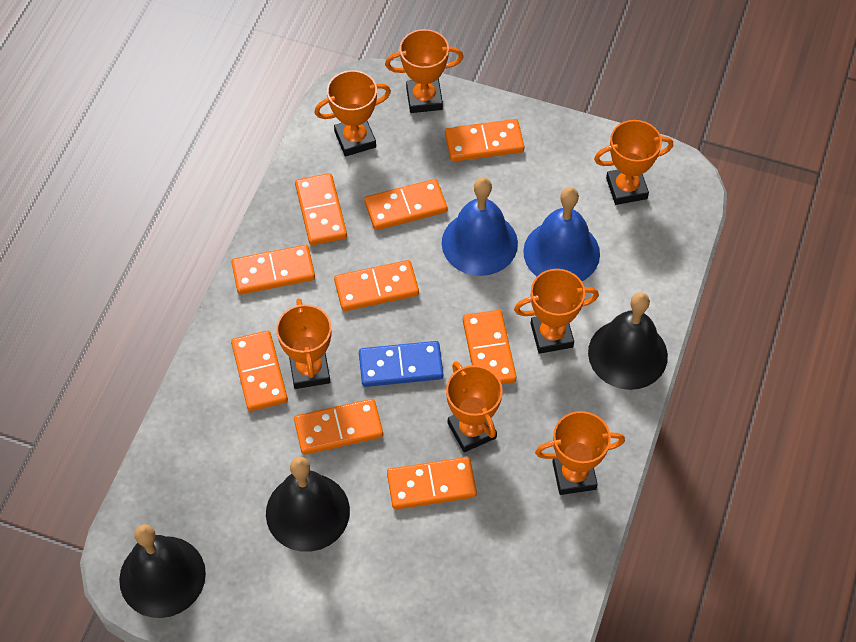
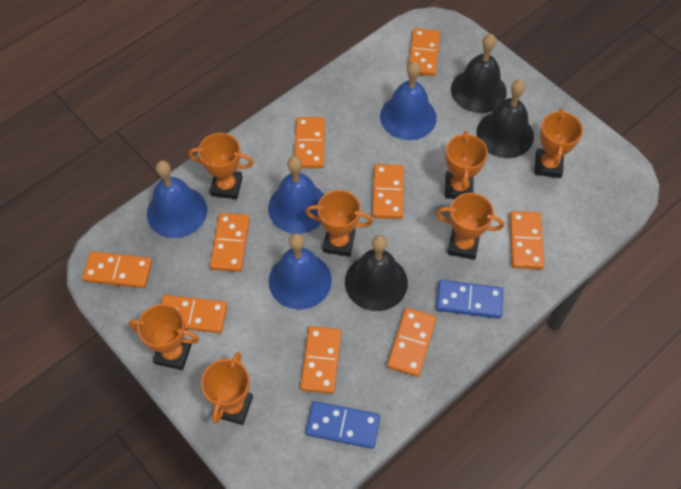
blue bell: 2 -> 4
blue domino: 1 -> 2

